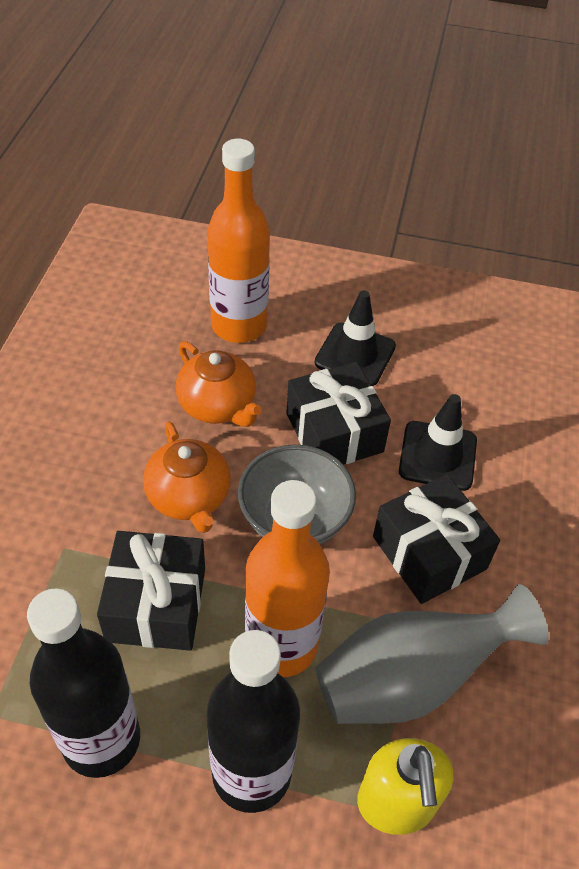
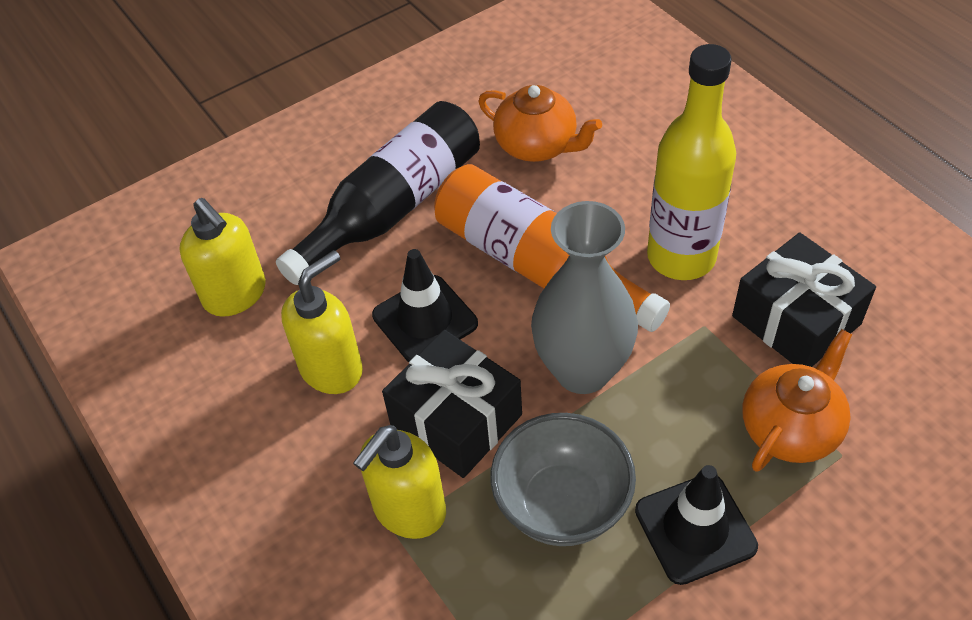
black bottle: 2 -> 1
black gift: 3 -> 2
orange bottle: 2 -> 1
yellow bottle: 0 -> 1
yellow soap dispenser: 1 -> 3

